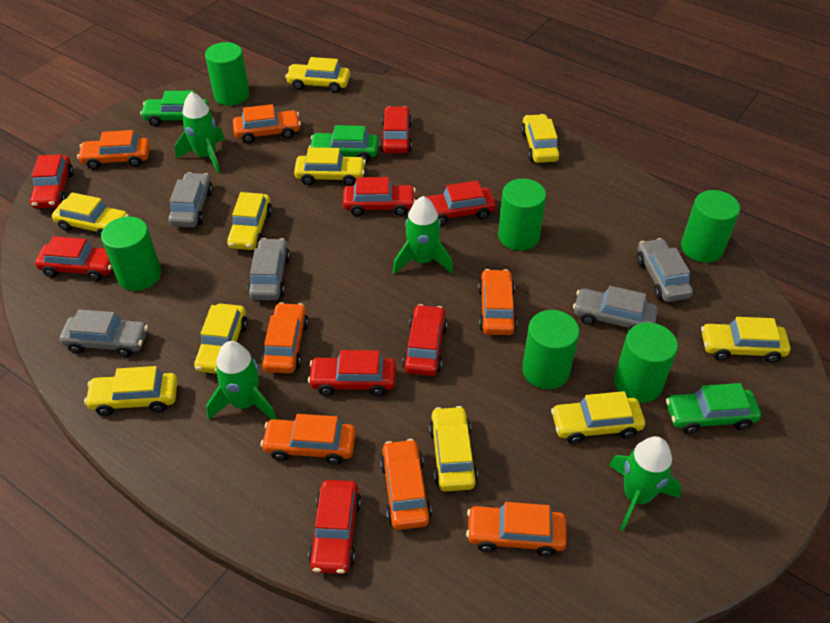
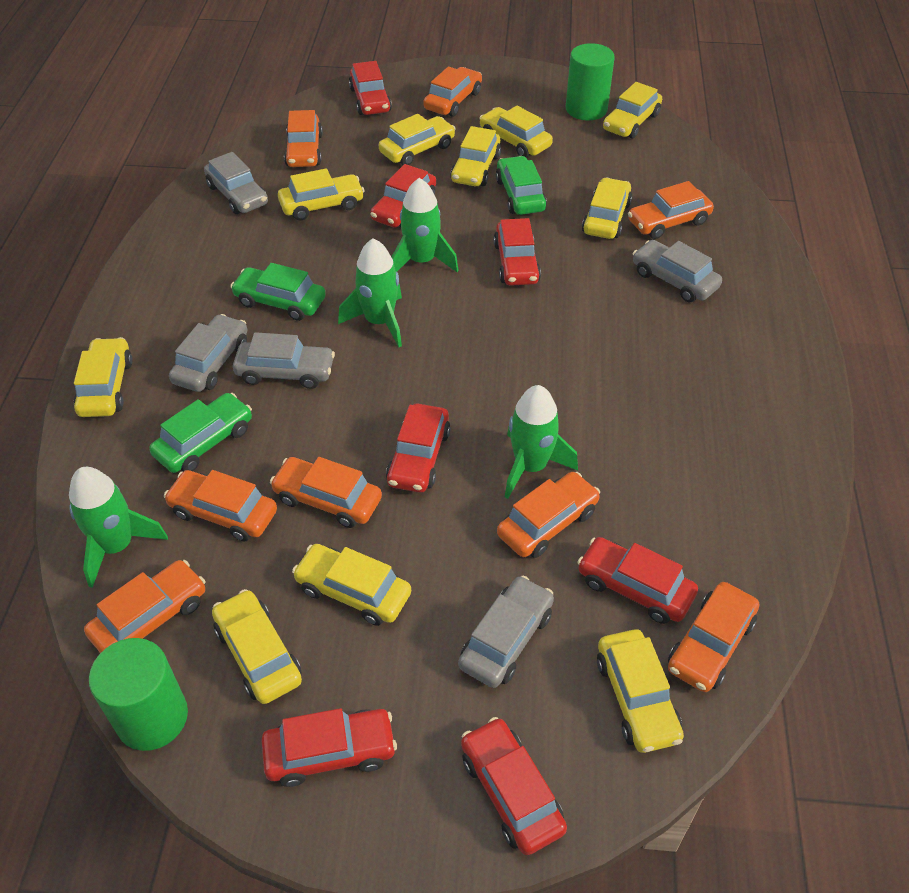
green cylinder: 6 -> 2
orange car: 7 -> 8
red car: 8 -> 7

